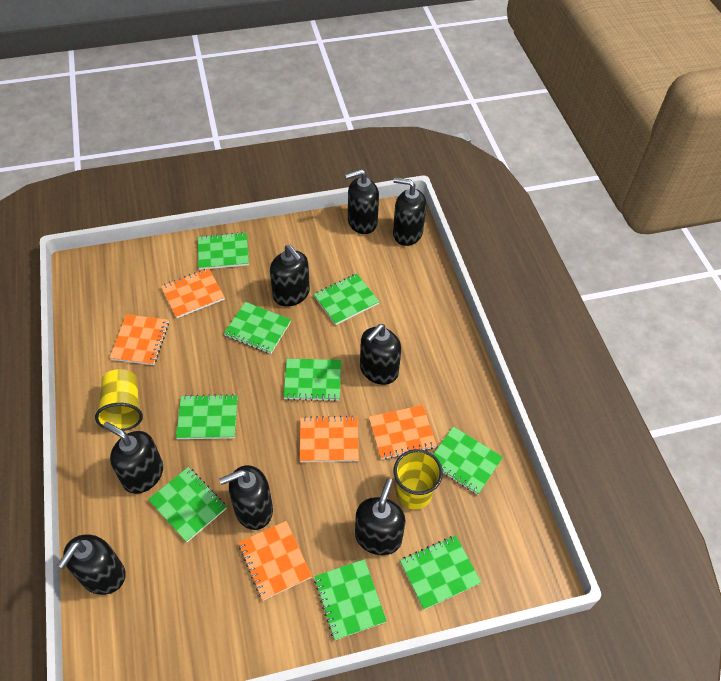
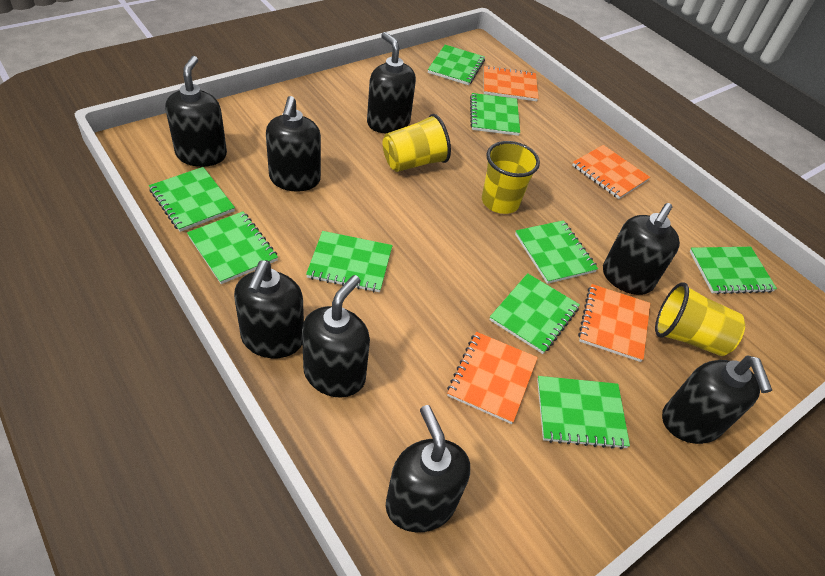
orange notebook: 5 -> 4
yellow cup: 2 -> 3

